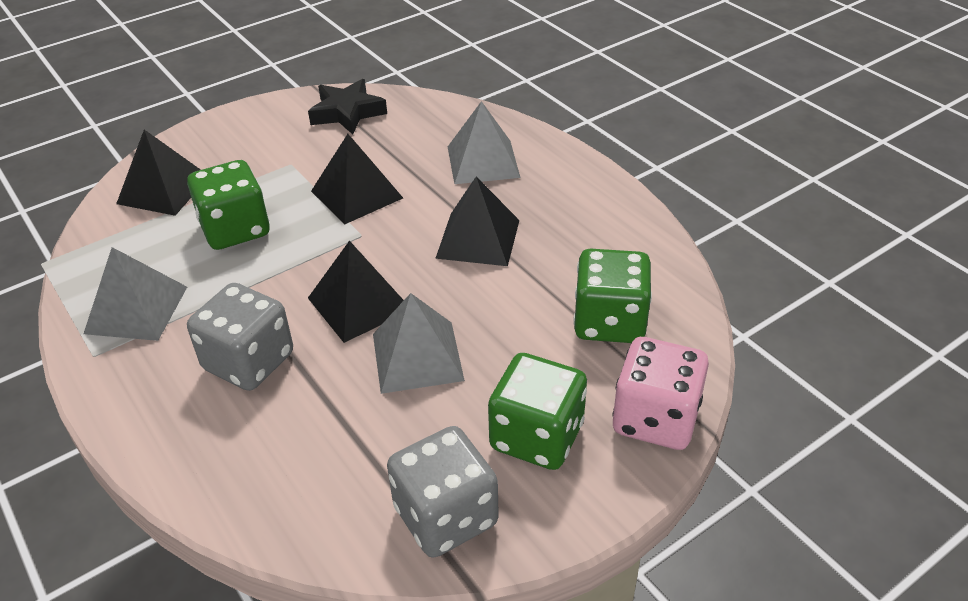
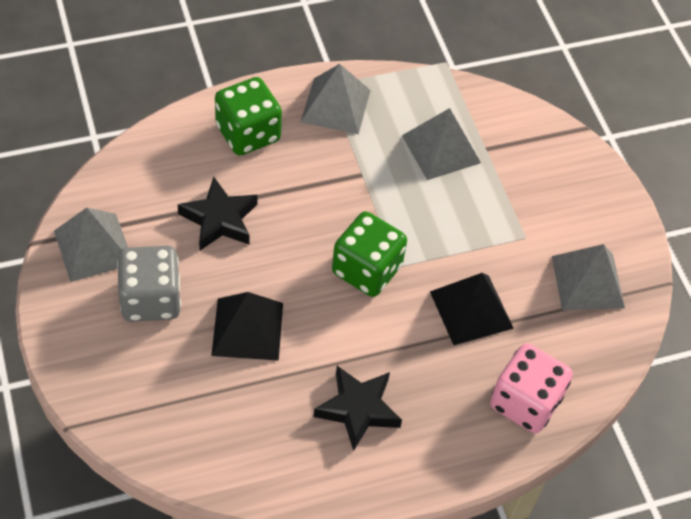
black pyramid: 4 -> 2
black star: 1 -> 2
green dice: 3 -> 2
grey dice: 2 -> 1
grey pyramid: 3 -> 4

